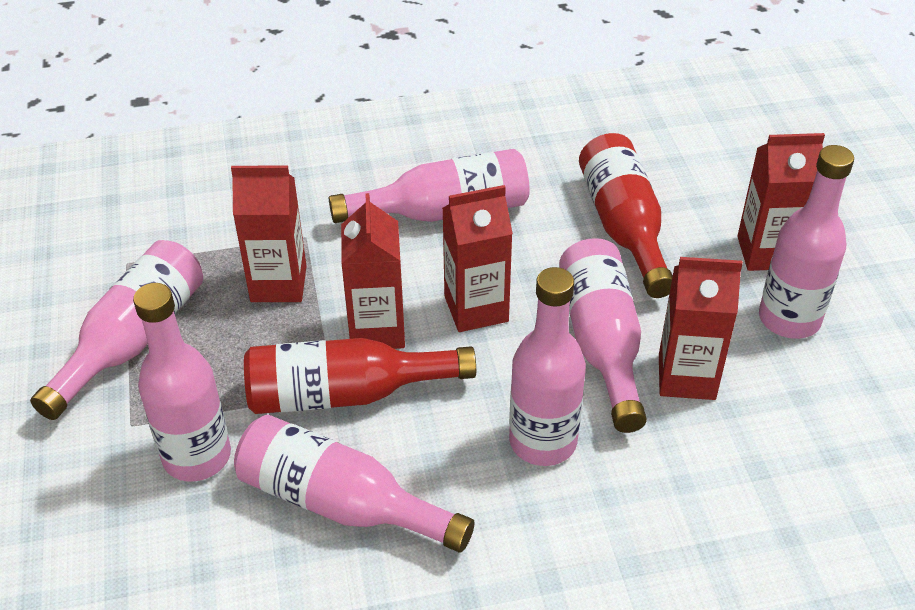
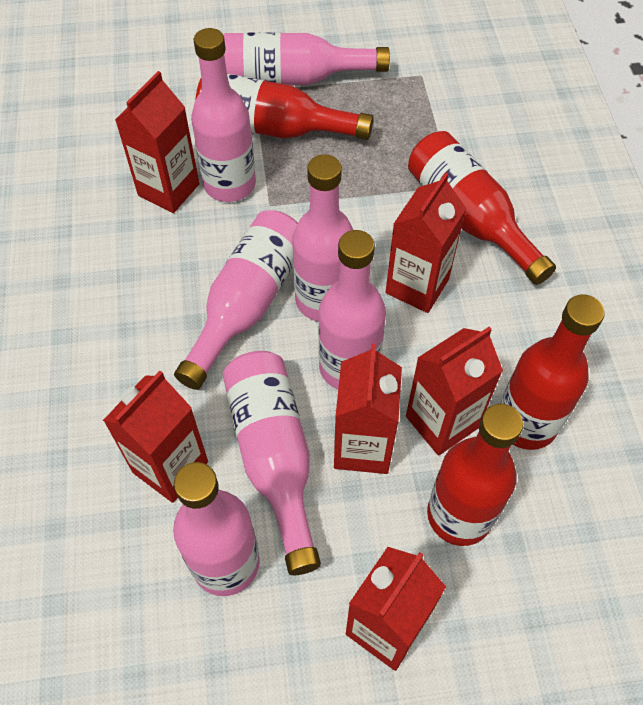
red bottle: 2 -> 4
red carton: 5 -> 6

